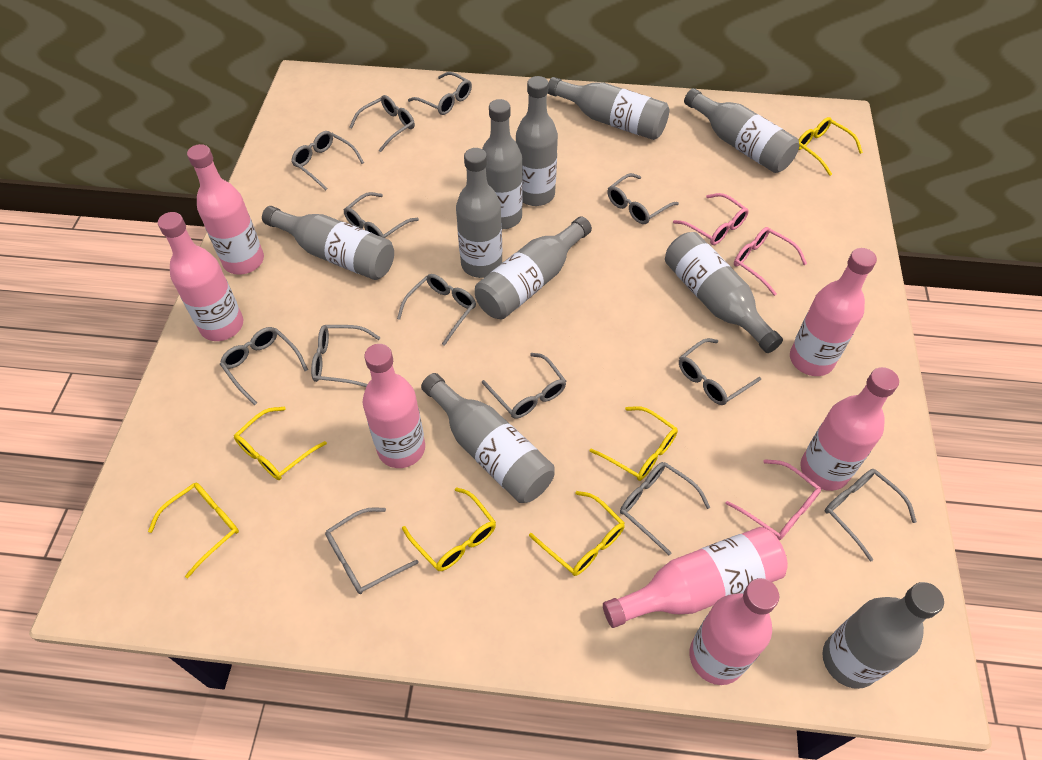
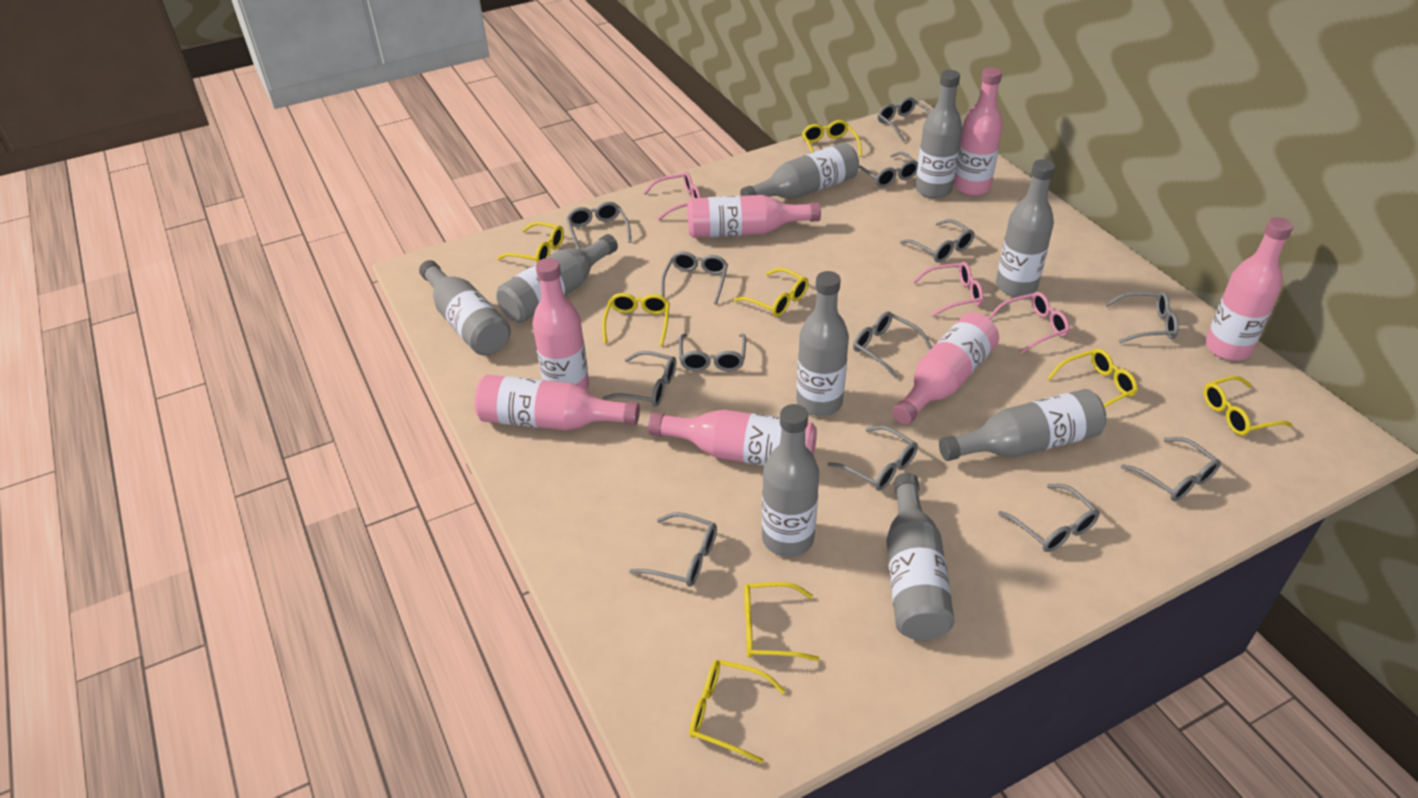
grey bottle: 10 -> 9
yellow glasses: 6 -> 8

